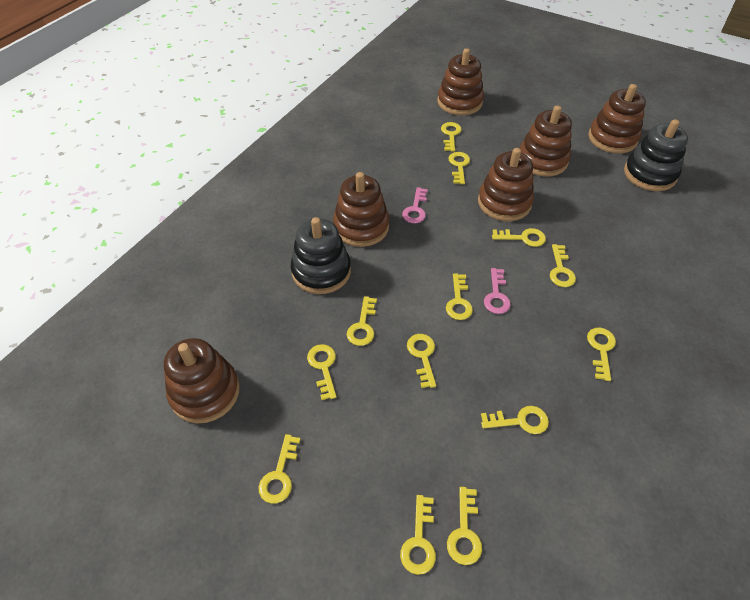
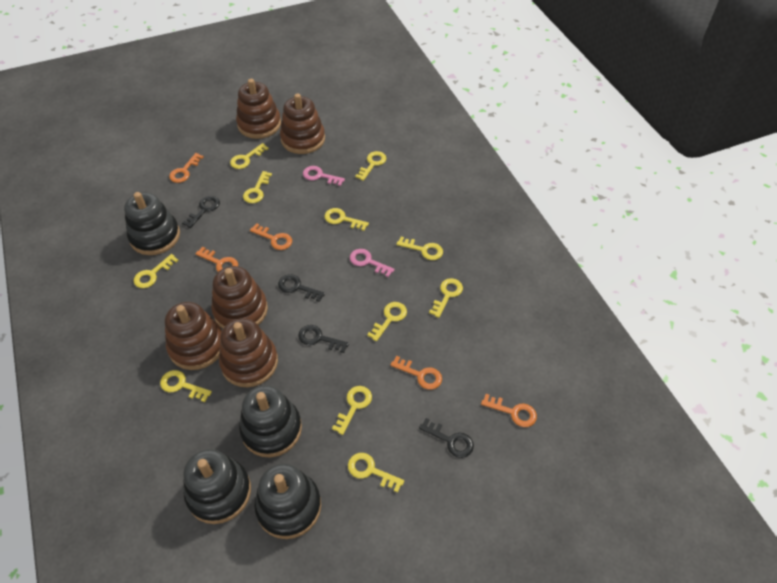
black key: 0 -> 4
black stacking toy: 2 -> 4
brown stacking toy: 6 -> 5
orange key: 0 -> 5
yellow key: 13 -> 11

